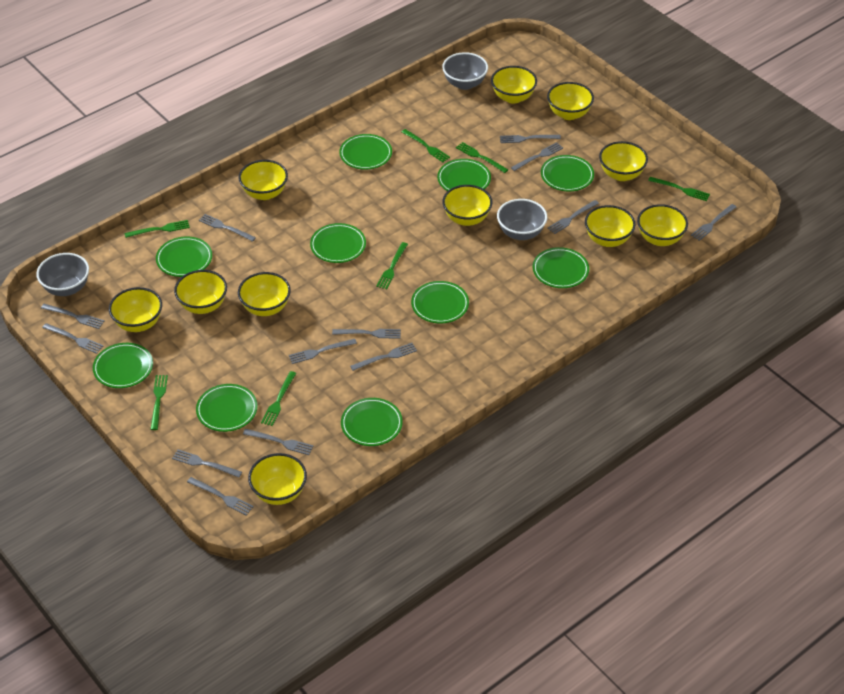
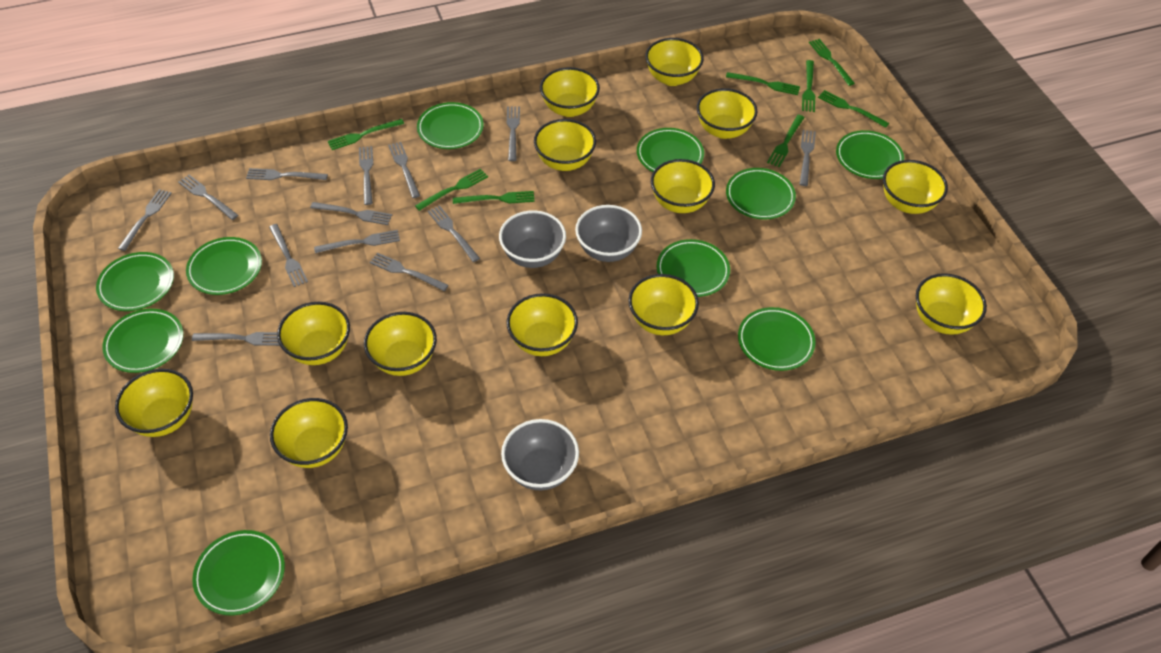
green fork: 7 -> 8
yellow bowl: 11 -> 13

